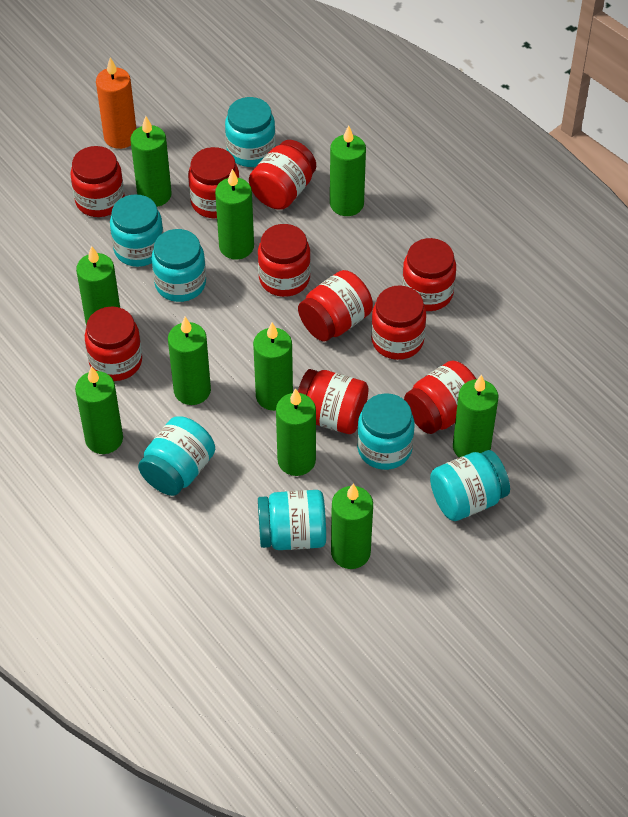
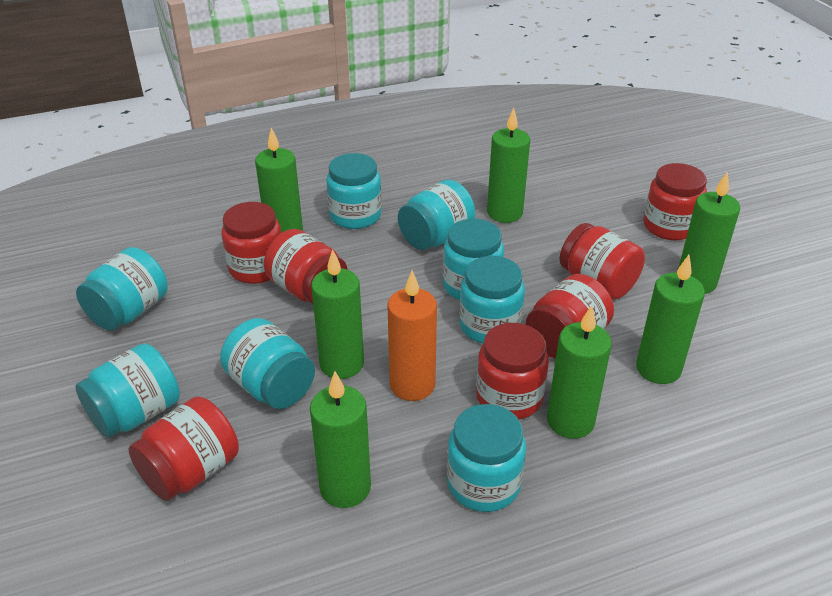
green candle: 10 -> 7
red jar: 10 -> 7
turquoise jar: 7 -> 8

